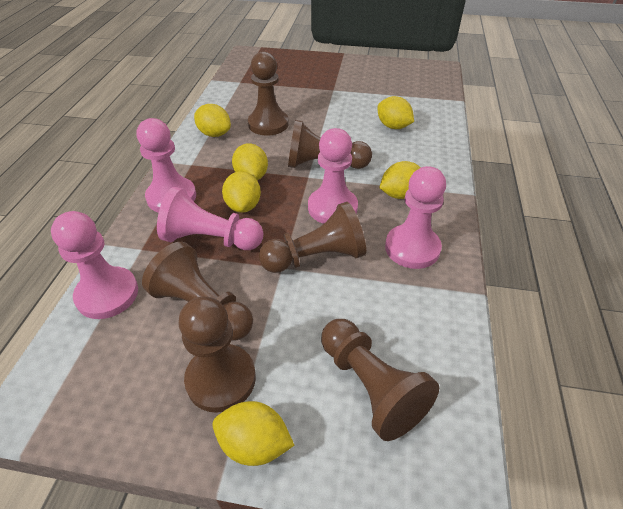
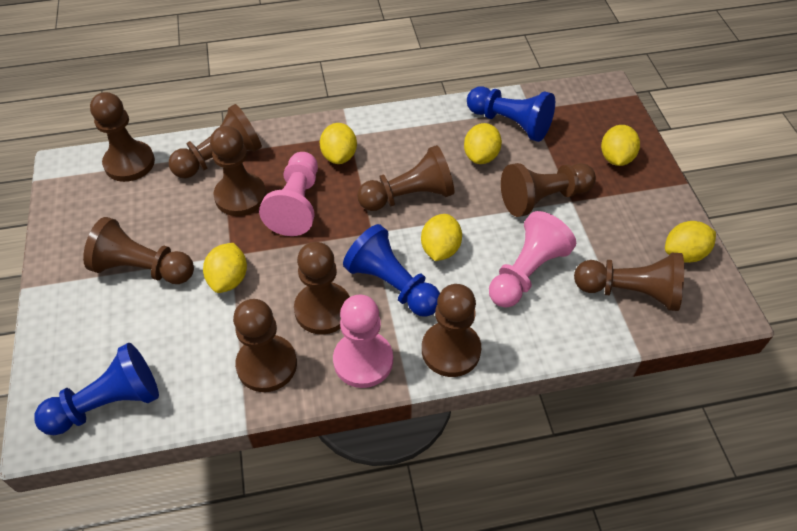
blue pawn: 0 -> 3
brown pawn: 6 -> 10
pink pawn: 5 -> 3

